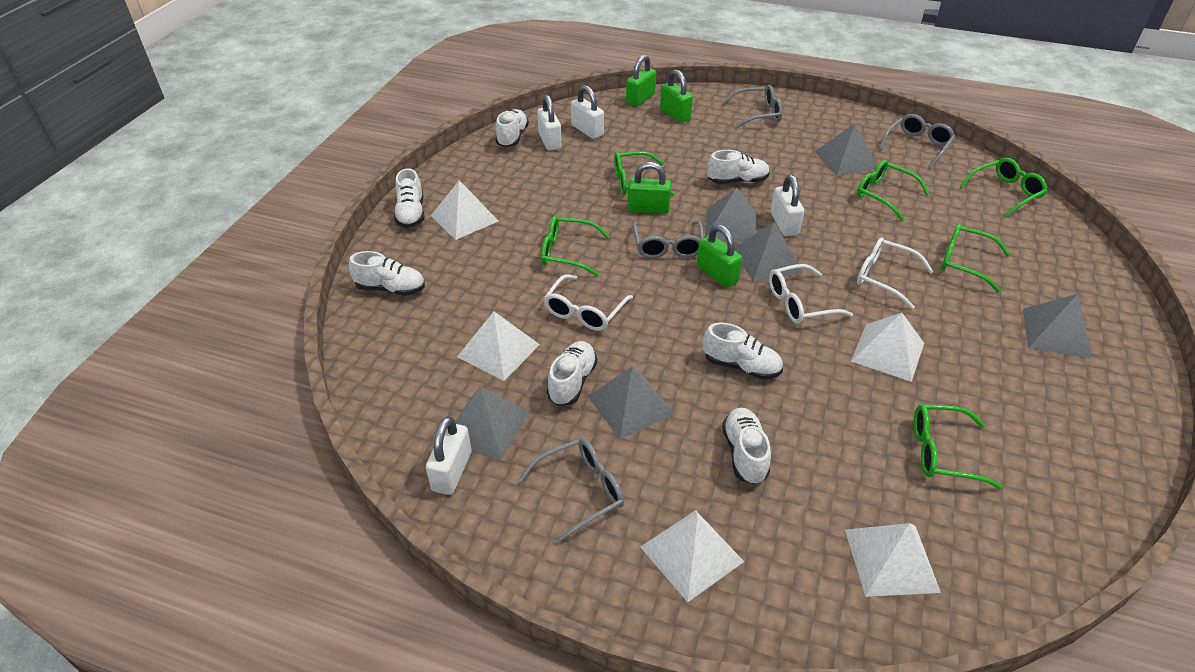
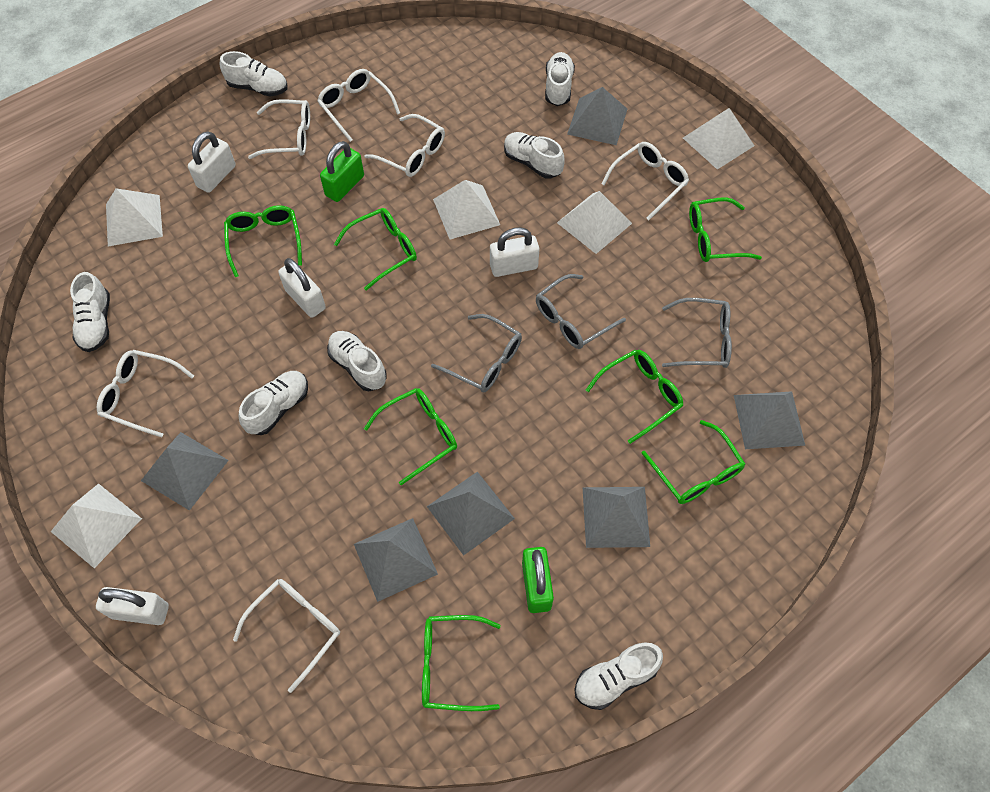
green glasses: 6 -> 7
green padlock: 4 -> 2
grey glasses: 4 -> 3
white glasses: 3 -> 6

